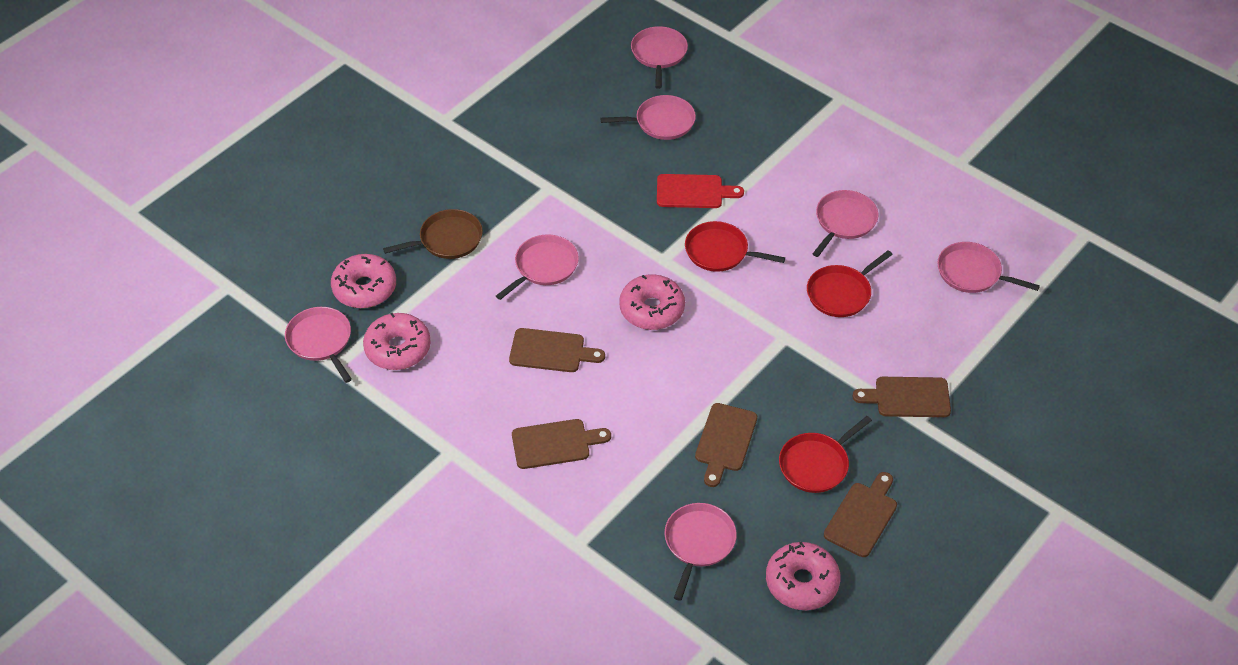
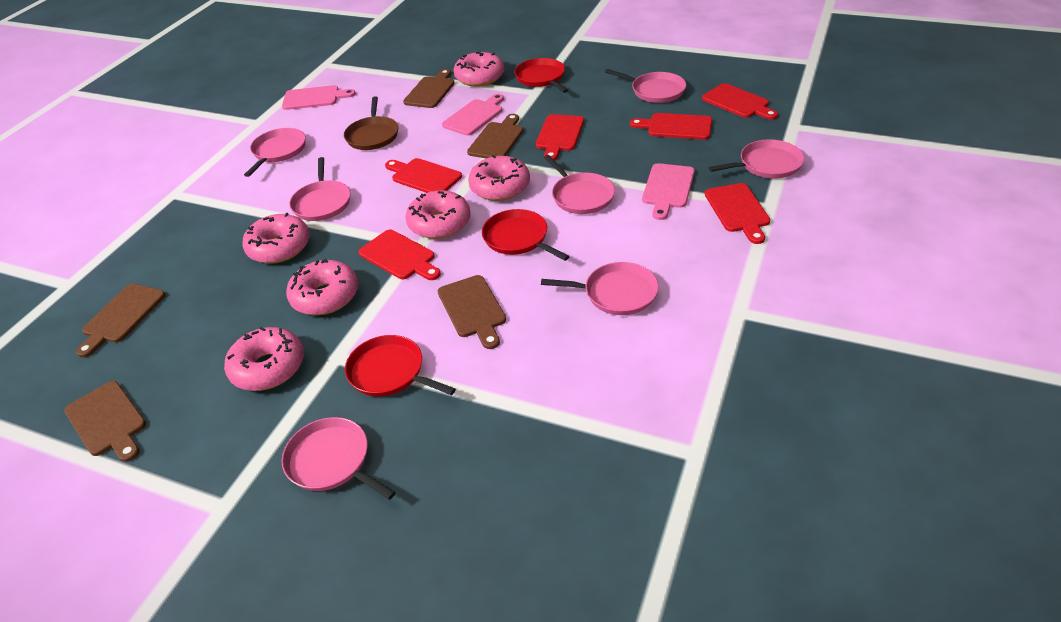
pink cutting board: 0 -> 3
pink donut: 4 -> 6
red cutting board: 1 -> 6

